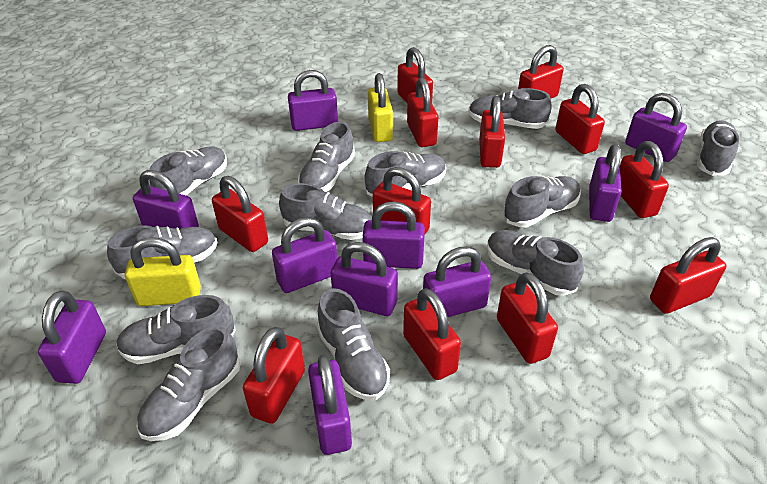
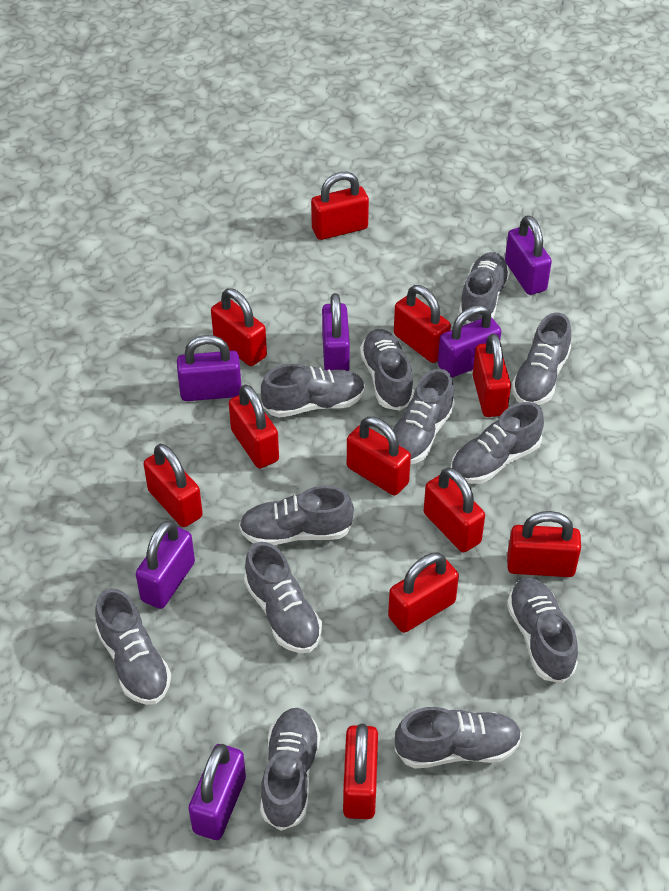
purple padlock: 10 -> 6
red padlock: 12 -> 11
yellow padlock: 2 -> 0

